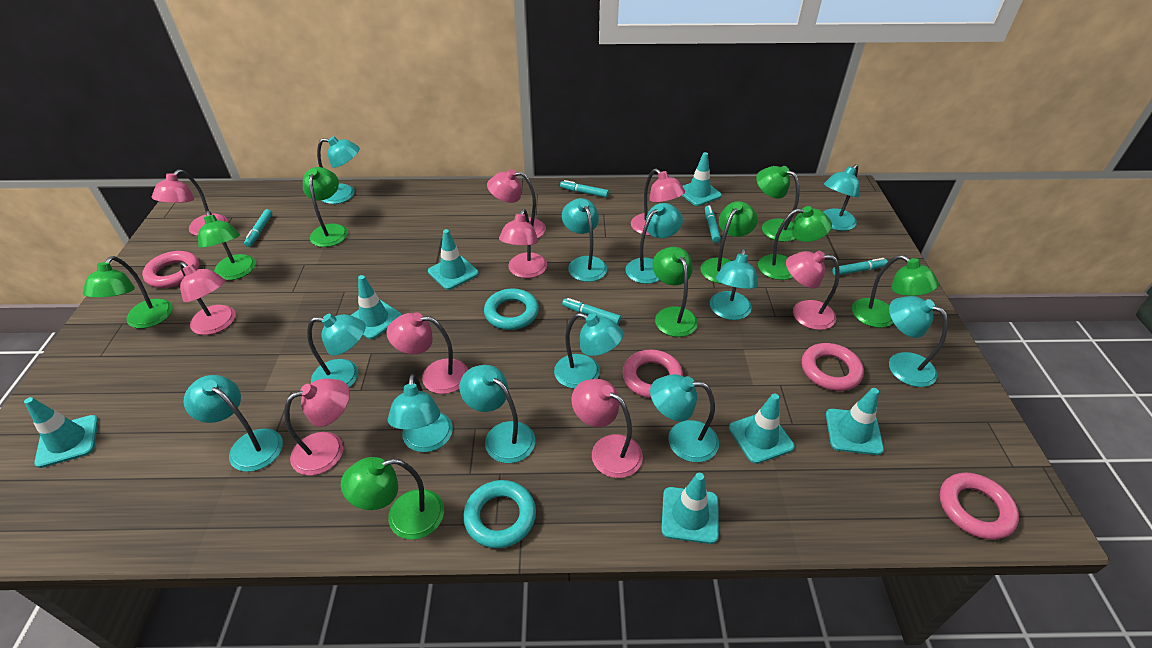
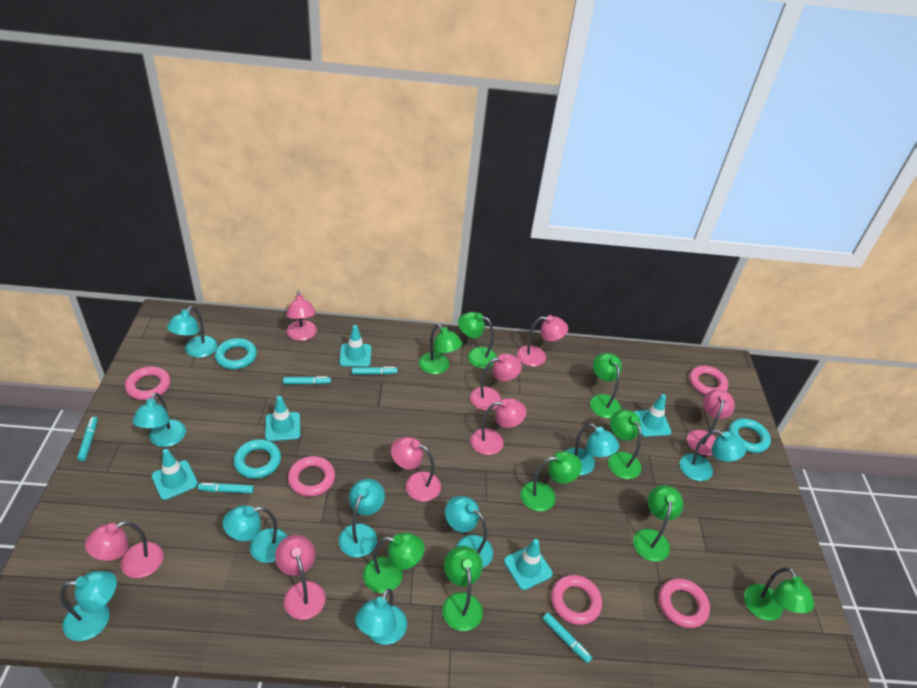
pink lamp: 9 -> 8
pink ring: 4 -> 5
turquoise lamp: 12 -> 9
turquoise ring: 2 -> 3
turquoise traffic cone: 7 -> 5

